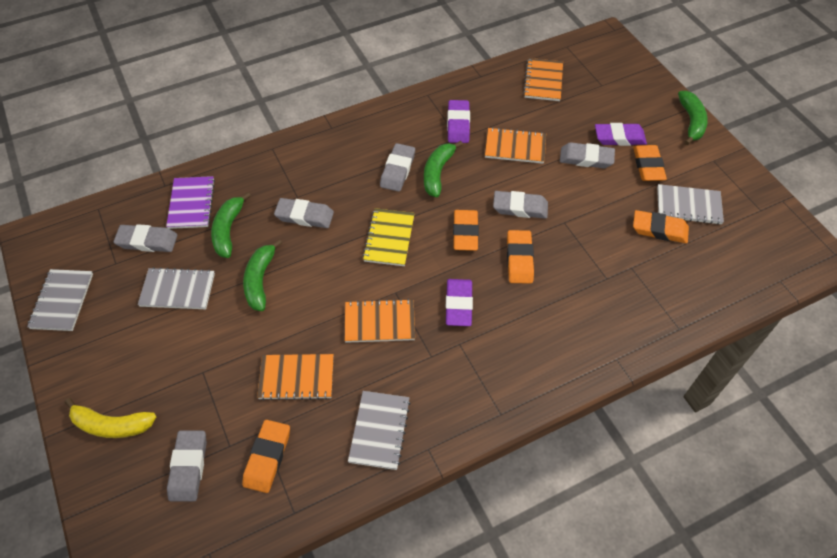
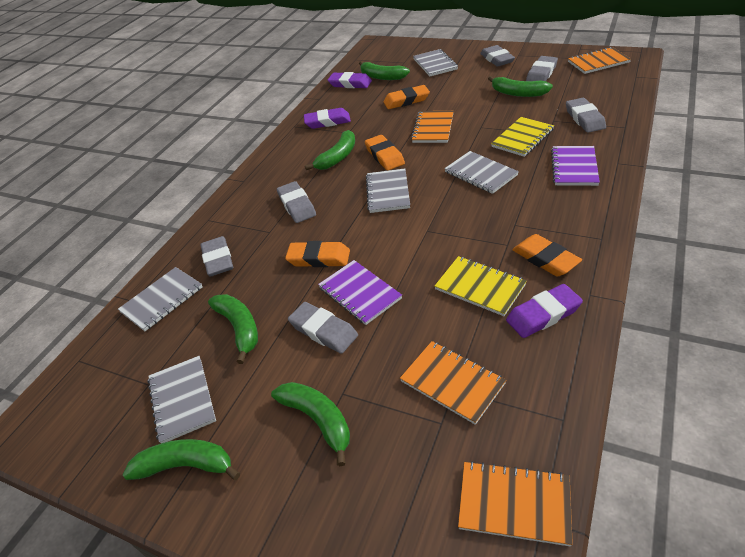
green banana: 4 -> 6
grey notebook: 4 -> 5
orange eraser: 5 -> 4
purple notebook: 1 -> 2
yellow banana: 1 -> 0
yellow notebook: 1 -> 2

